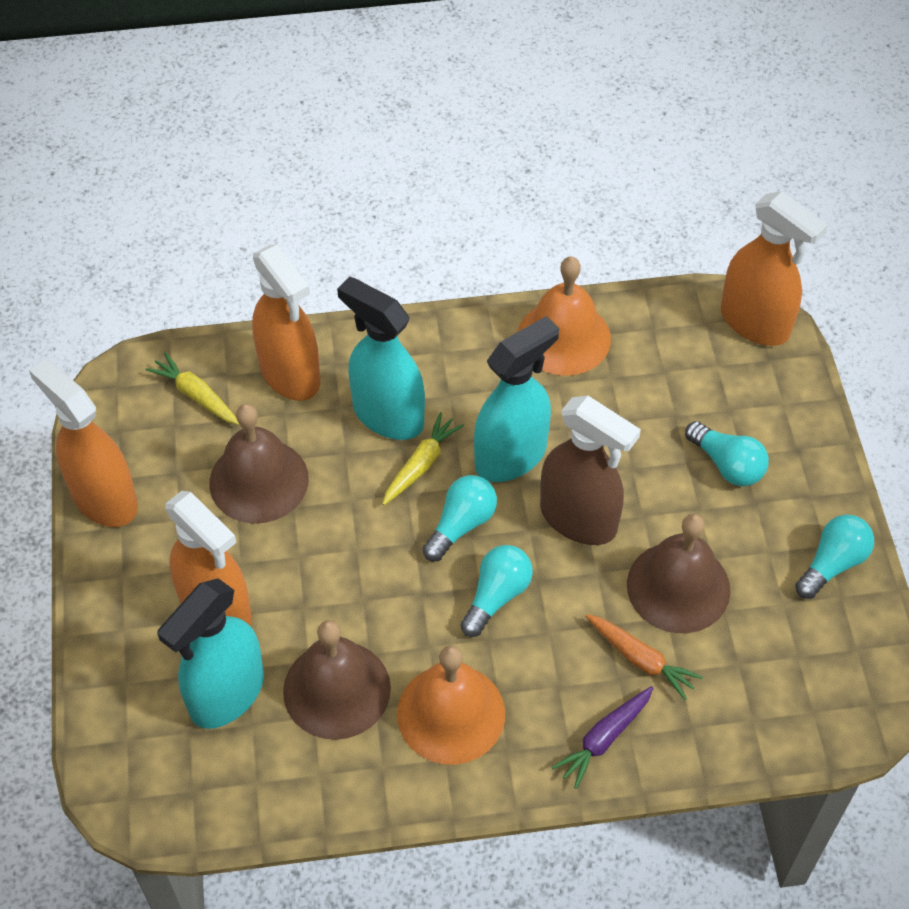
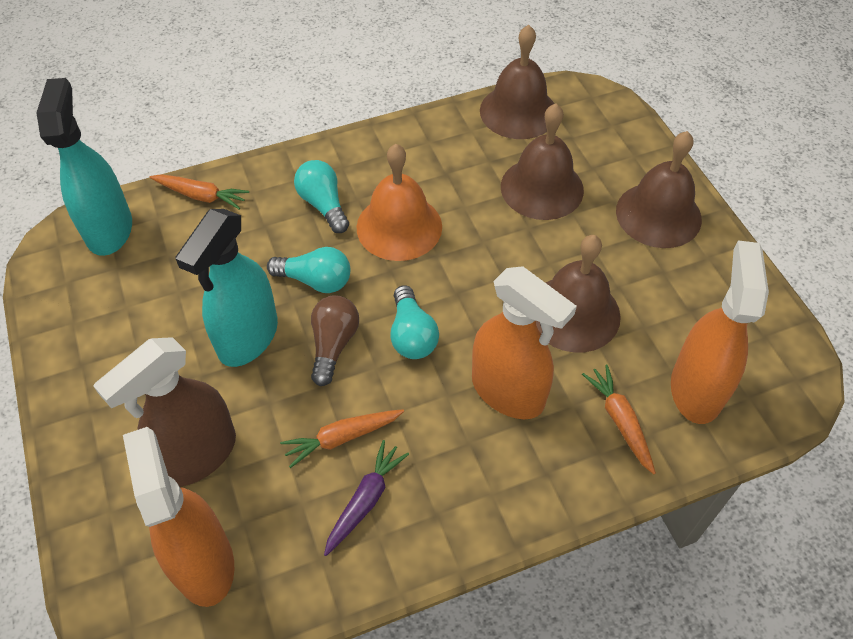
brown bell: 3 -> 4
brown light bulb: 0 -> 1
orange bell: 2 -> 1
orange carrot: 1 -> 3
orange spray bottle: 4 -> 3
turquoise light bulb: 4 -> 3
turquoise spray bottle: 3 -> 2
yellow carrot: 2 -> 0

